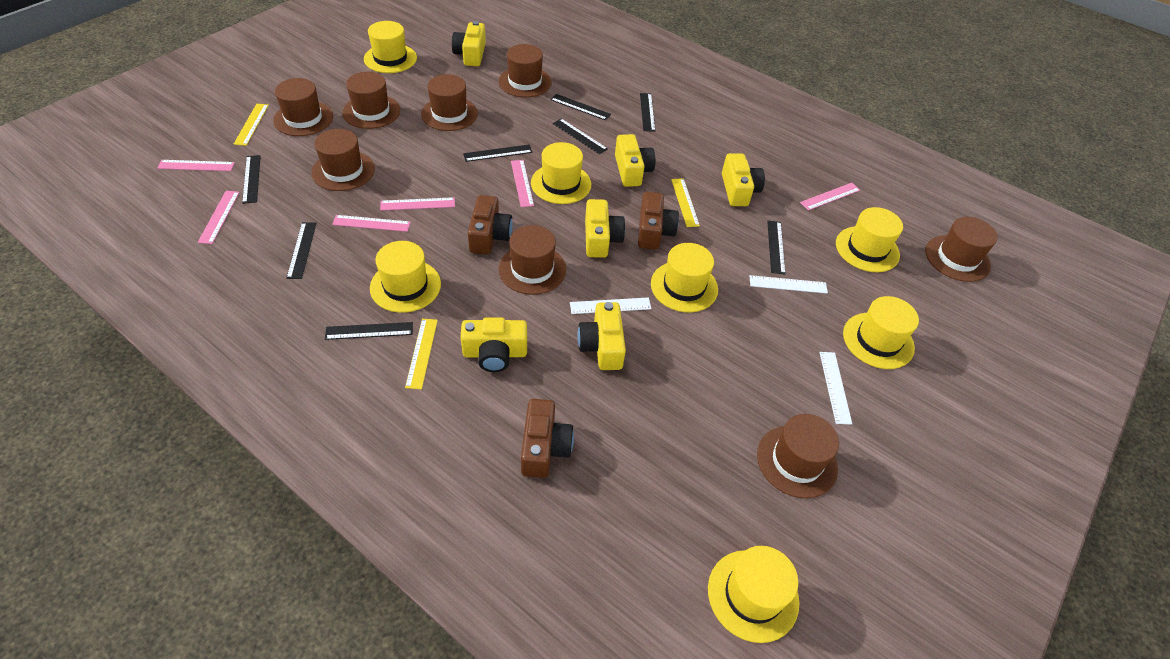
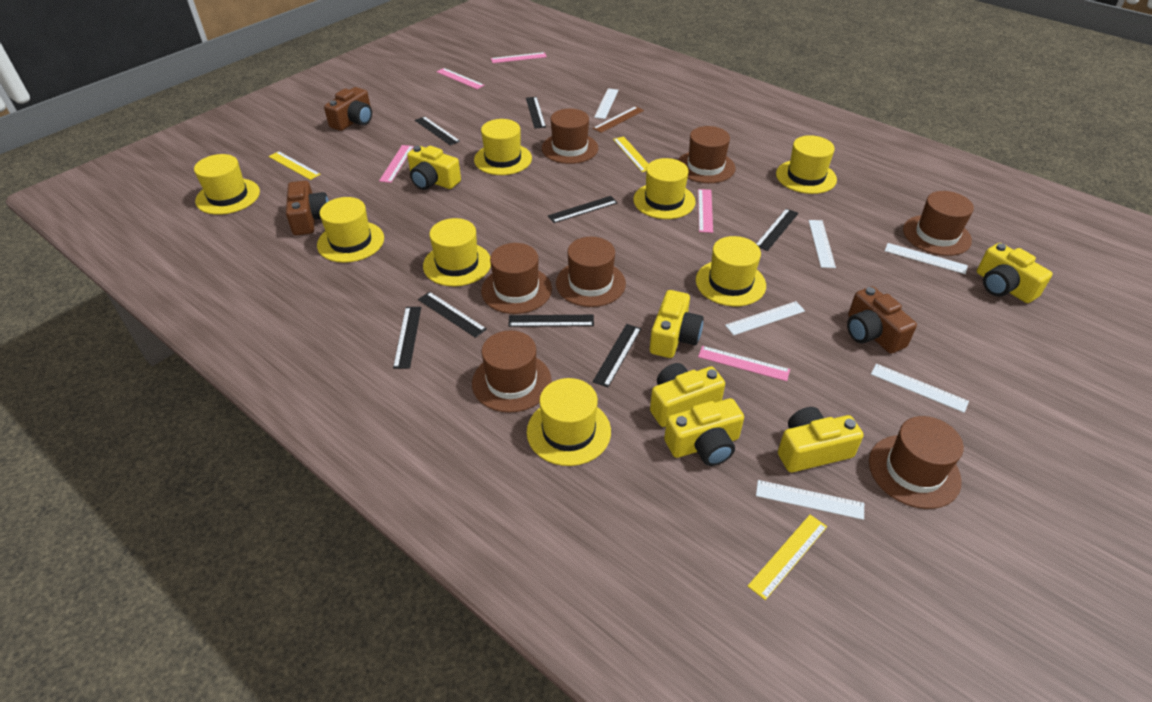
brown hat: 8 -> 7
brown ruler: 0 -> 1
pink ruler: 6 -> 5
white ruler: 3 -> 6
yellow hat: 7 -> 8

